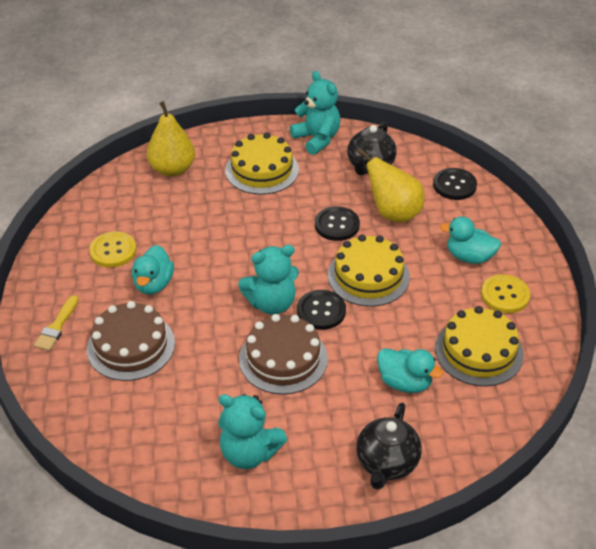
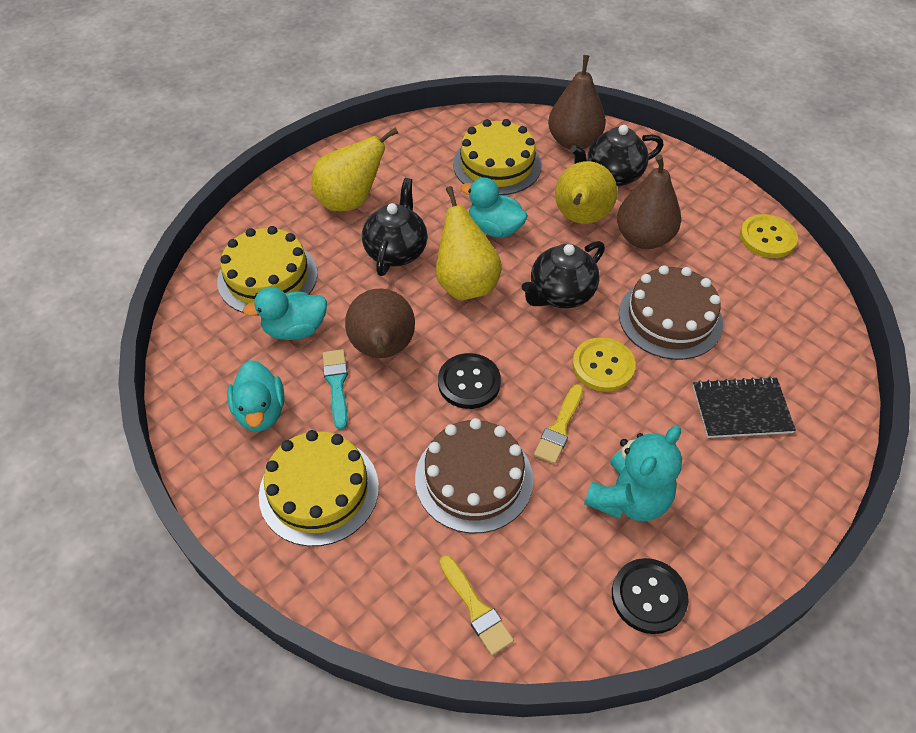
black button: 3 -> 2
black notebook: 0 -> 1
black teapot: 2 -> 3
brown pear: 0 -> 3
turquoise brush: 0 -> 1
turquoise teddy bear: 3 -> 1
yellow brush: 1 -> 2
yellow pear: 2 -> 3

